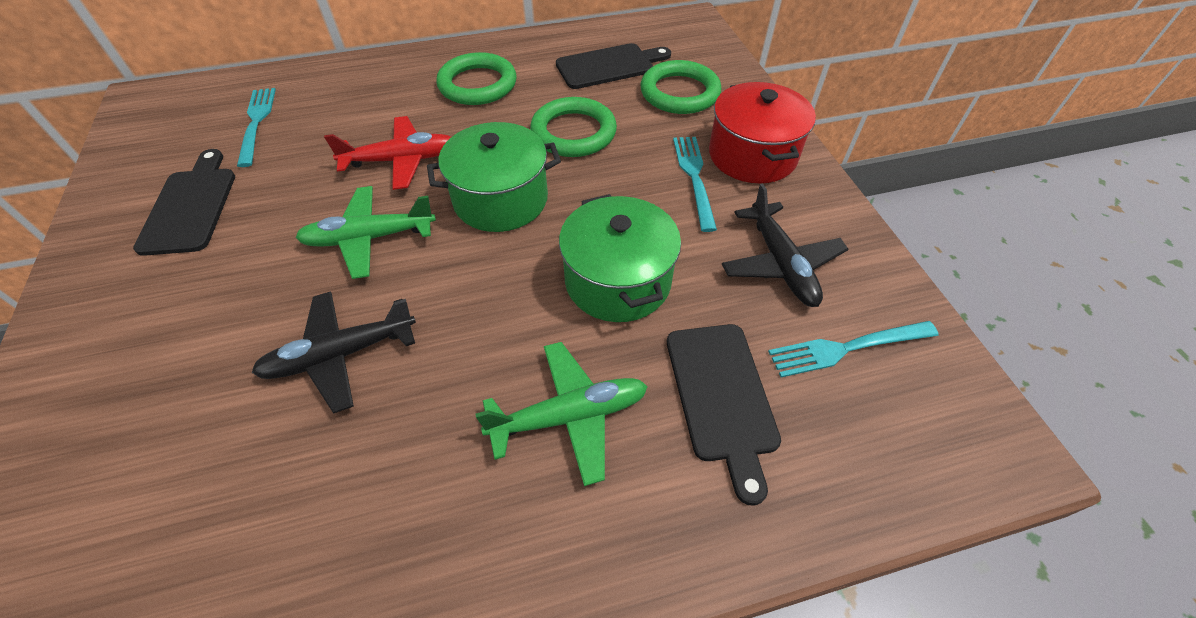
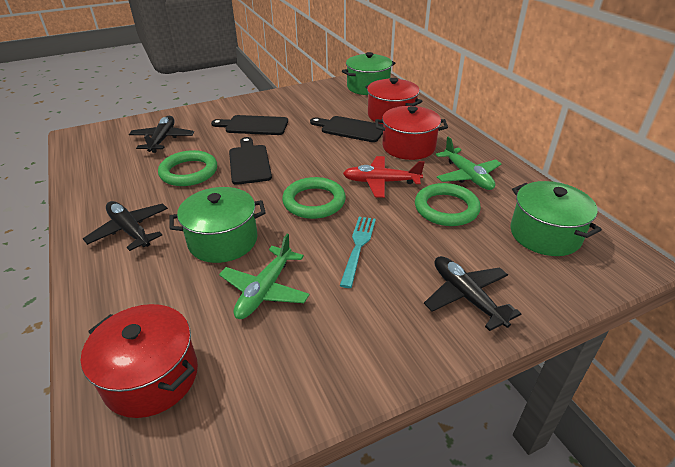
black plane: 2 -> 3
green pot: 2 -> 3
red pot: 1 -> 3
turquoise fork: 3 -> 1

